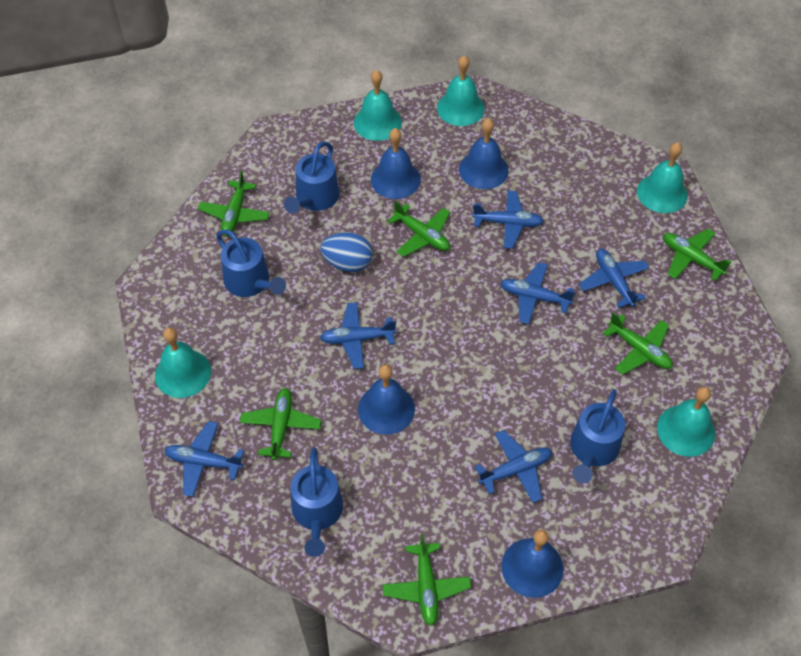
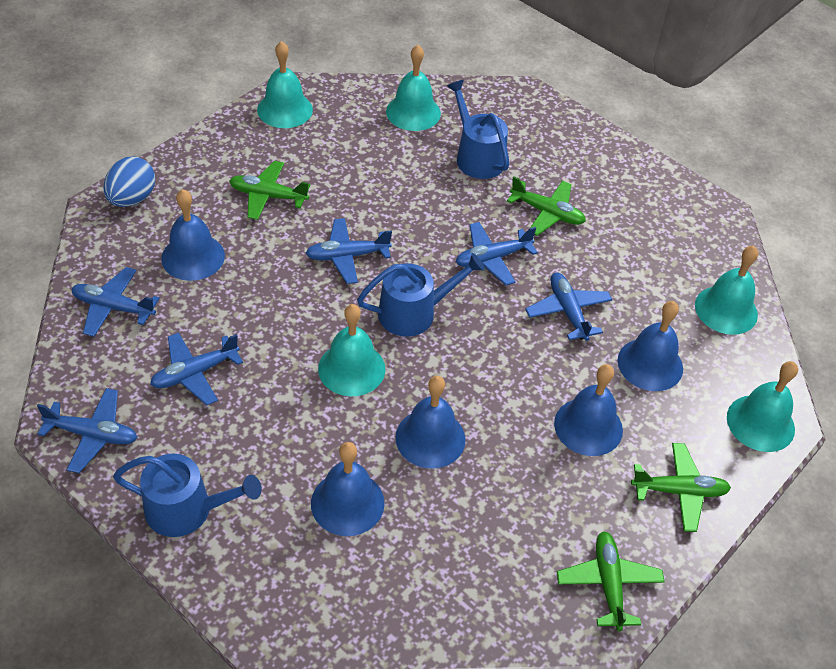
blue bell: 4 -> 5
blue watering can: 4 -> 3
green plane: 6 -> 4

